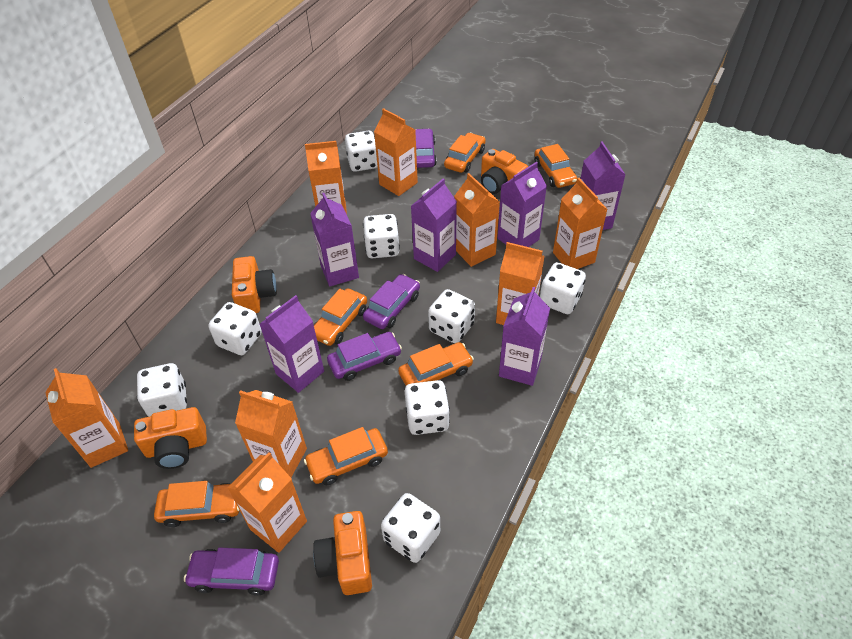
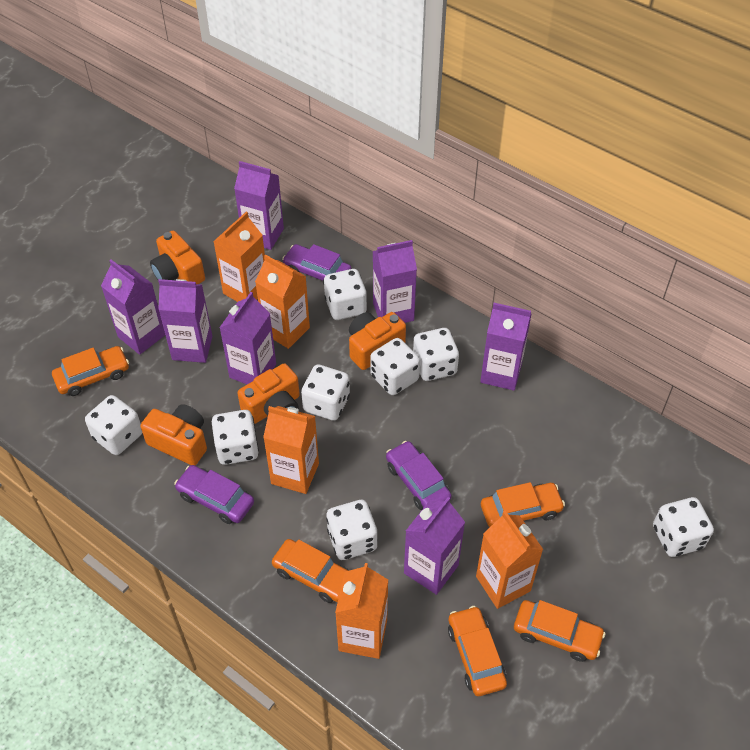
orange car: 6 -> 5
orange carton: 8 -> 5
purple car: 4 -> 3
purple carton: 6 -> 7

